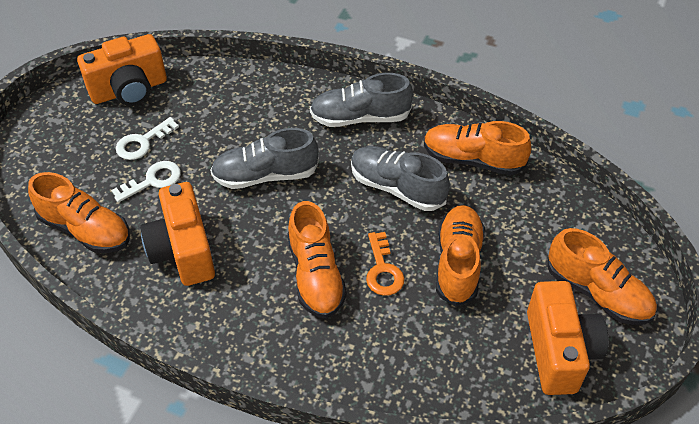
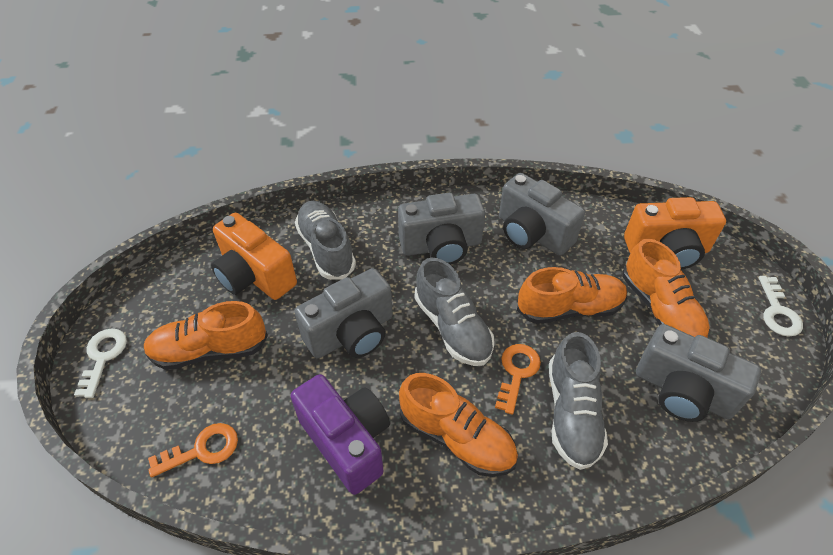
grey camera: 0 -> 4
orange camera: 3 -> 2
orange key: 1 -> 2
orange shoe: 5 -> 4
purple camera: 0 -> 1

